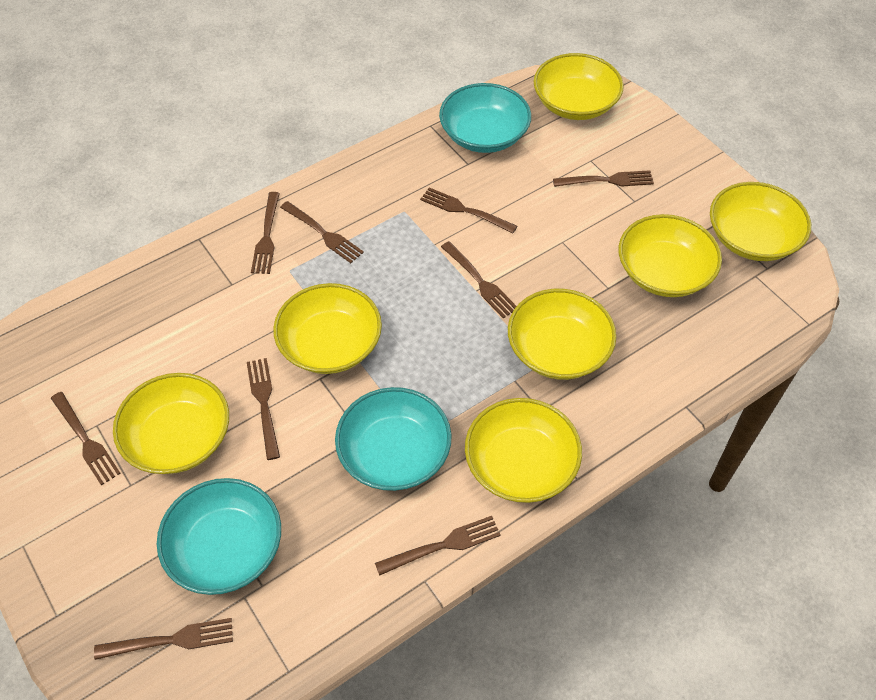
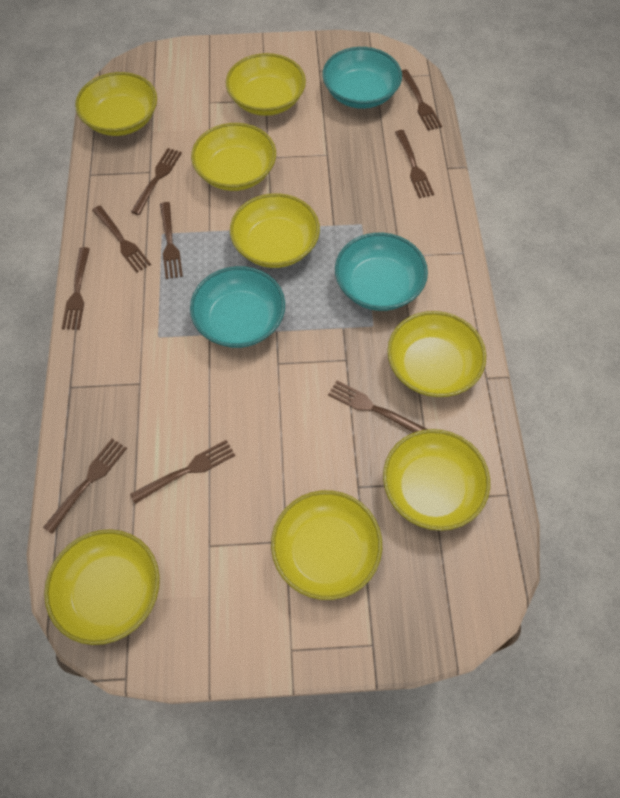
yellow bowl: 7 -> 8

